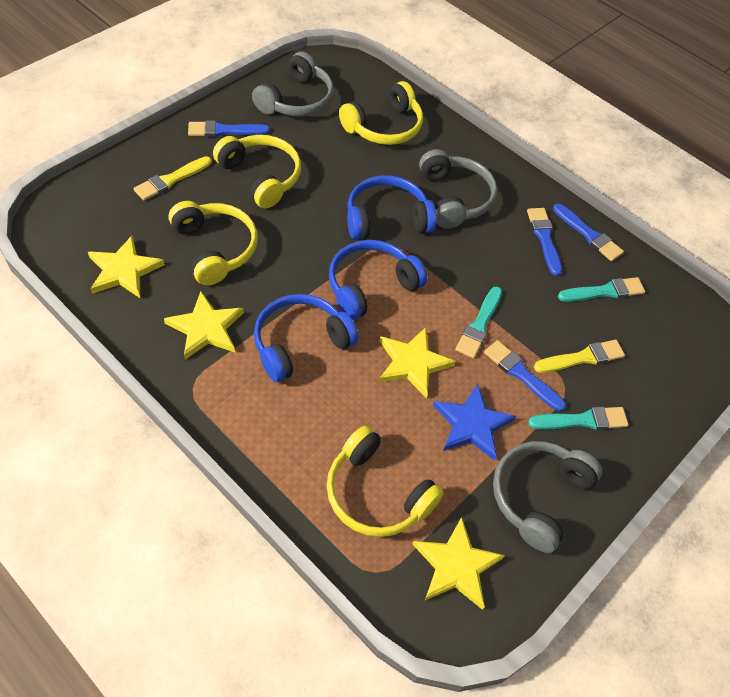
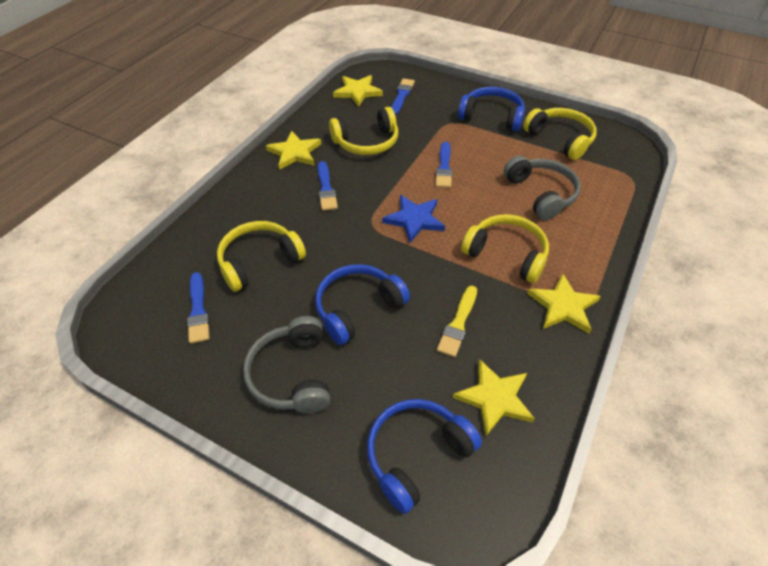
grey headphones: 3 -> 2
turquoise brush: 3 -> 0
yellow brush: 2 -> 1

